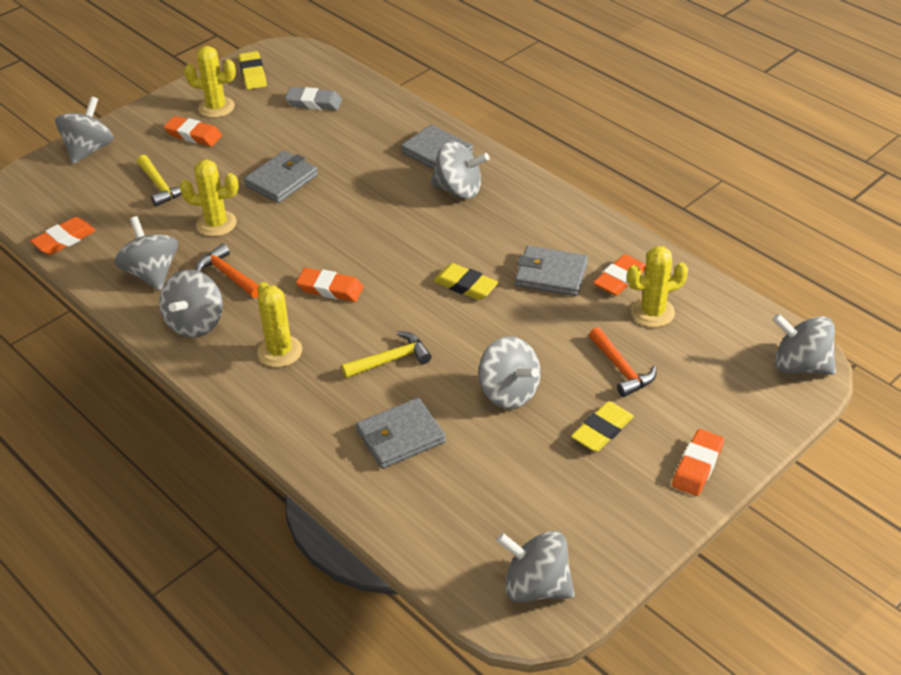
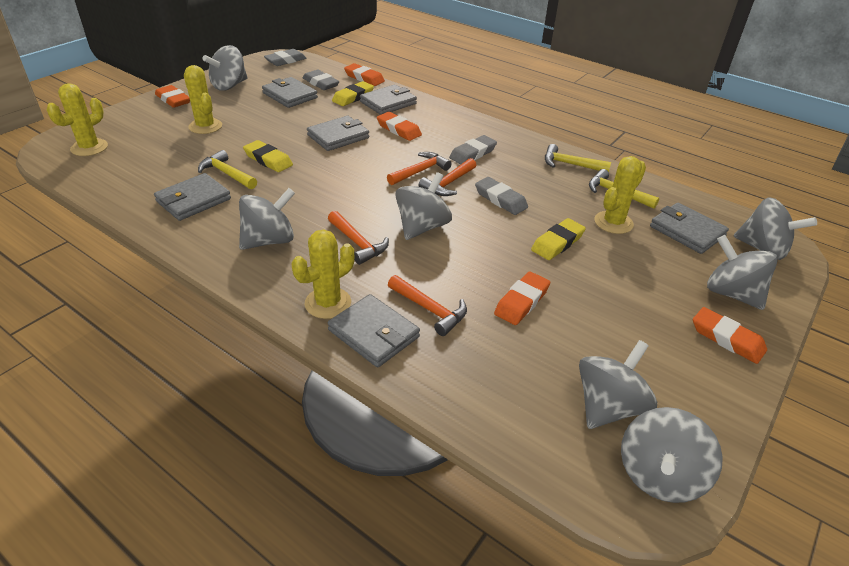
grey eraser: 1 -> 4
grey wallet: 4 -> 6
orange hammer: 2 -> 4
yellow hammer: 2 -> 3

